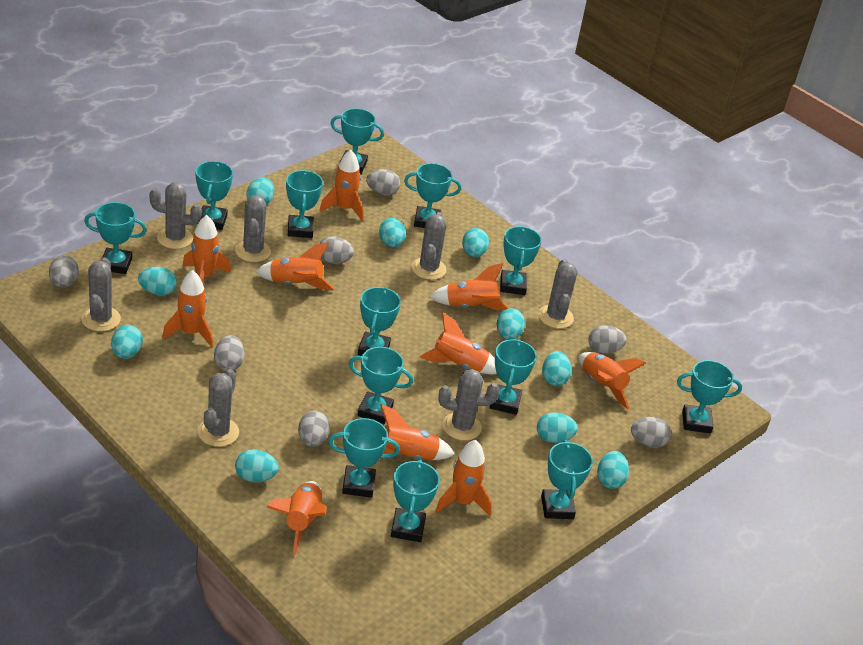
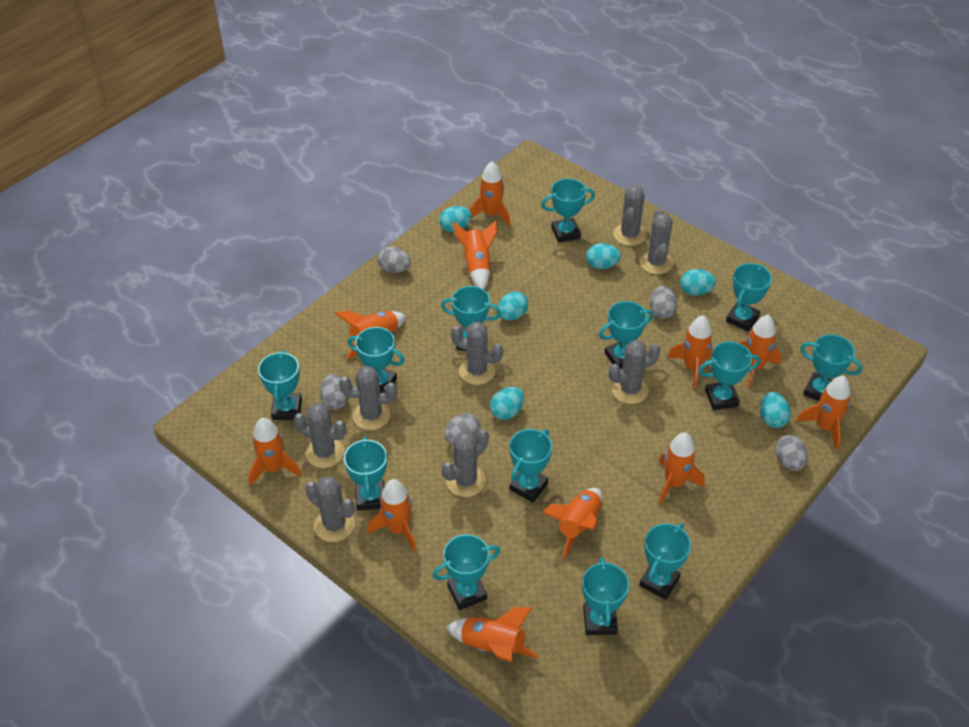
grey cactus: 7 -> 8
grey egg: 7 -> 5
orange rocket: 10 -> 11
turquoise egg: 10 -> 6

